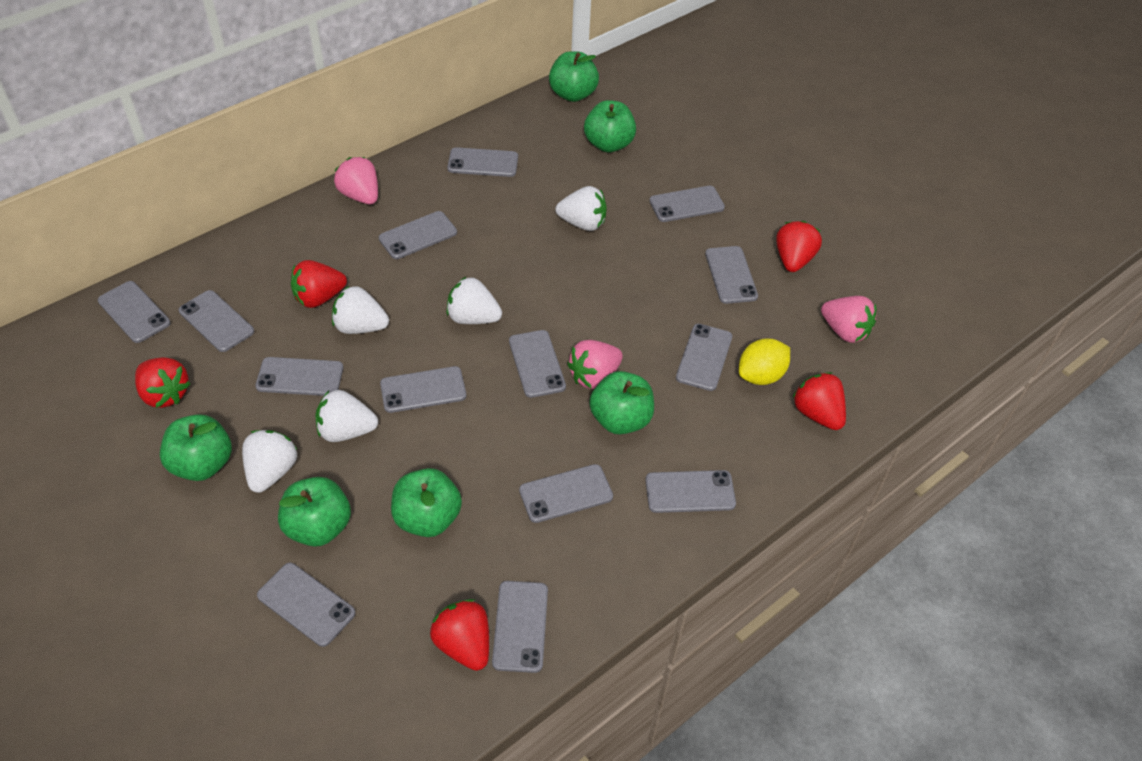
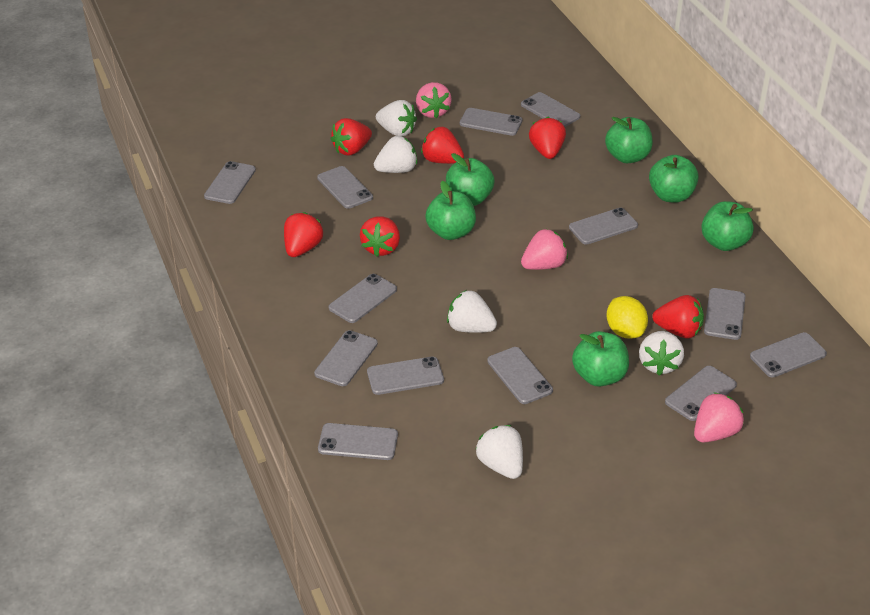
grey phone: 14 -> 13
red strawberry: 5 -> 6

